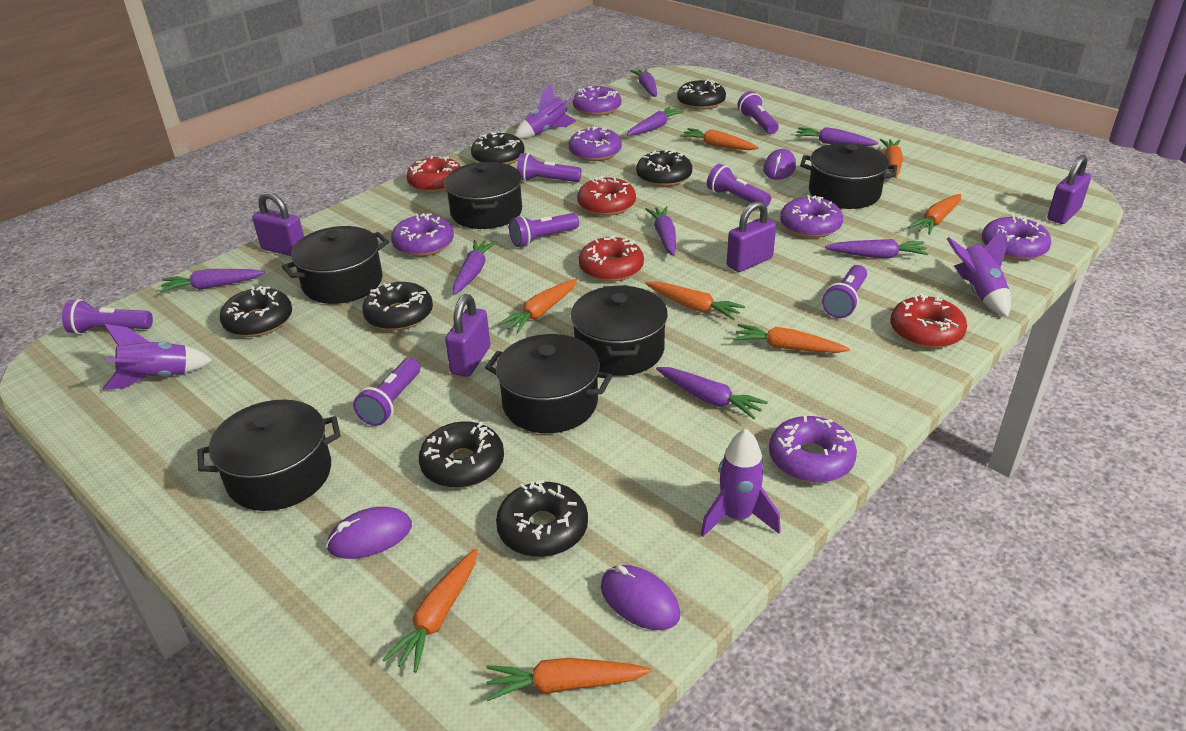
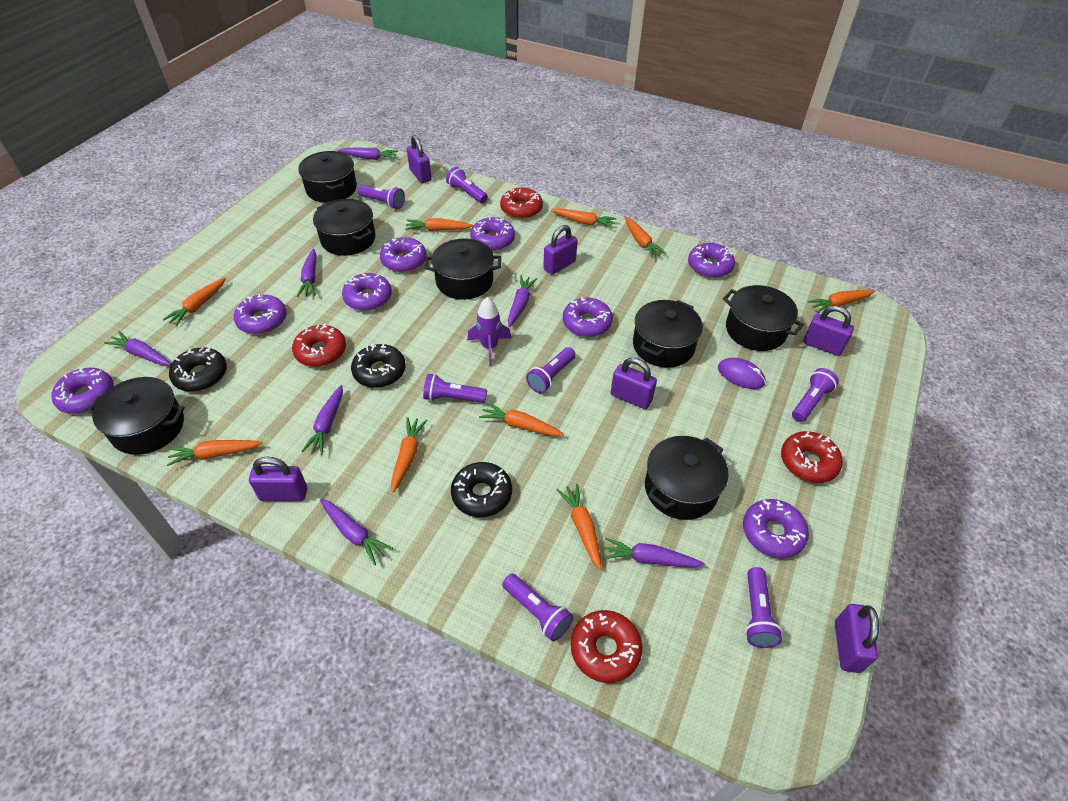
black donut: 7 -> 3
black pot: 6 -> 7
orange carrot: 8 -> 9
purple carrot: 8 -> 7
purple donut: 6 -> 8
purple mouse: 3 -> 1
purple padlock: 4 -> 6
purple rocket: 4 -> 1

